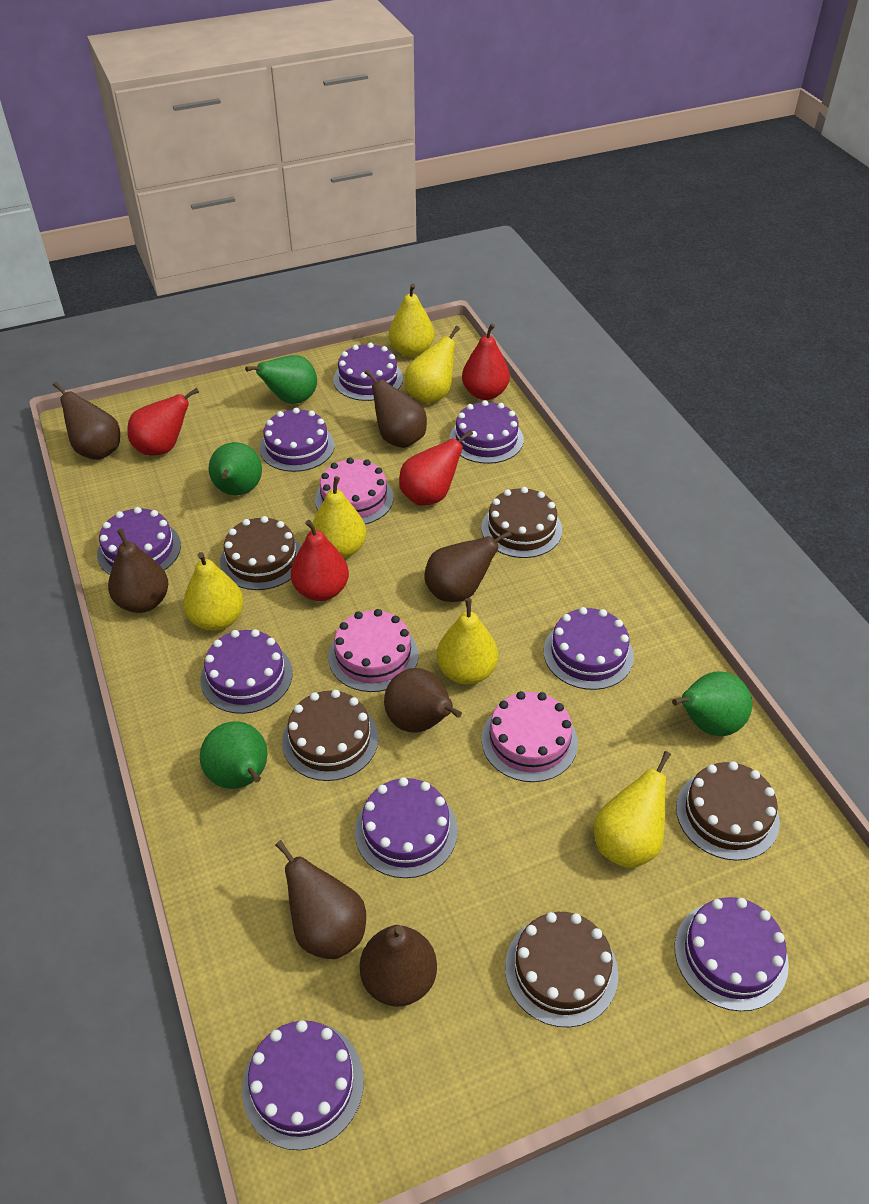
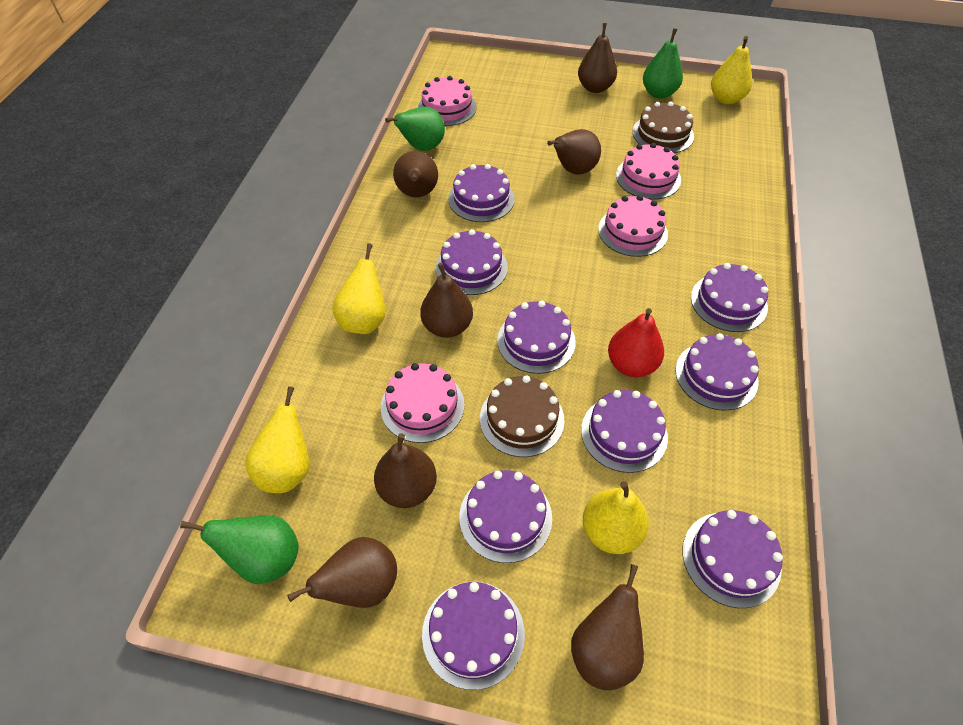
brown cake: 5 -> 2
green pear: 4 -> 3
pink cake: 3 -> 4
red pear: 4 -> 1
yellow pear: 6 -> 4

